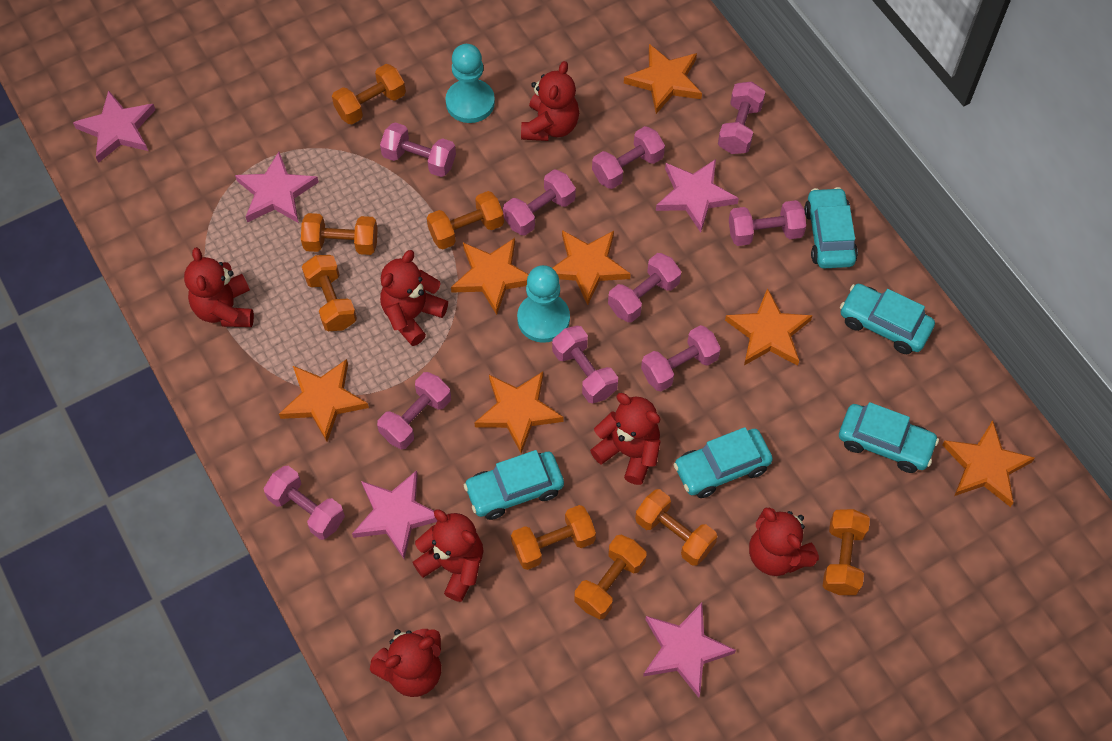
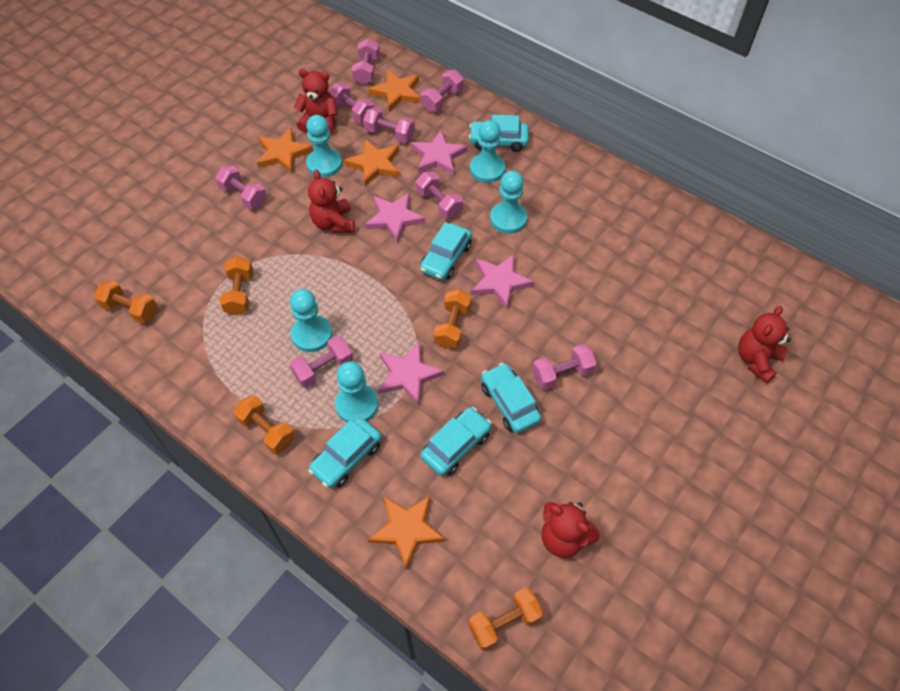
orange dumbbell: 8 -> 5
orange star: 7 -> 4
pink dumbbell: 10 -> 8
pink star: 5 -> 4
red teddy bear: 7 -> 4
turquoise pawn: 2 -> 5

